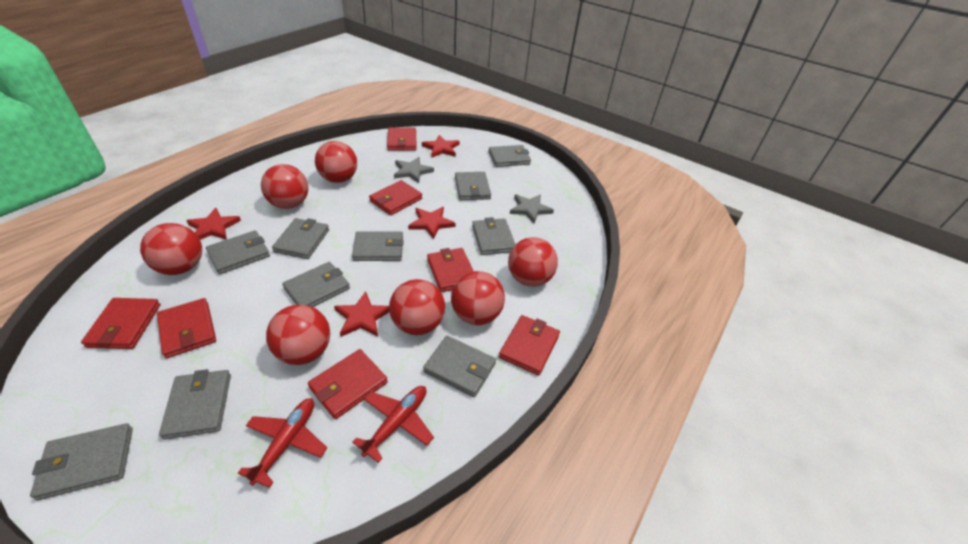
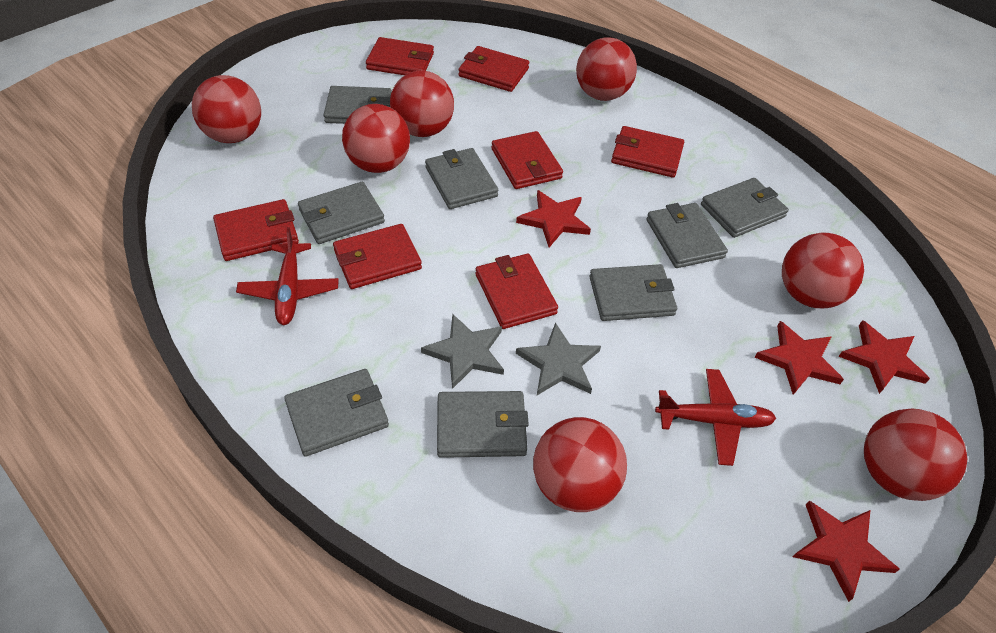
grey wallet: 10 -> 8

